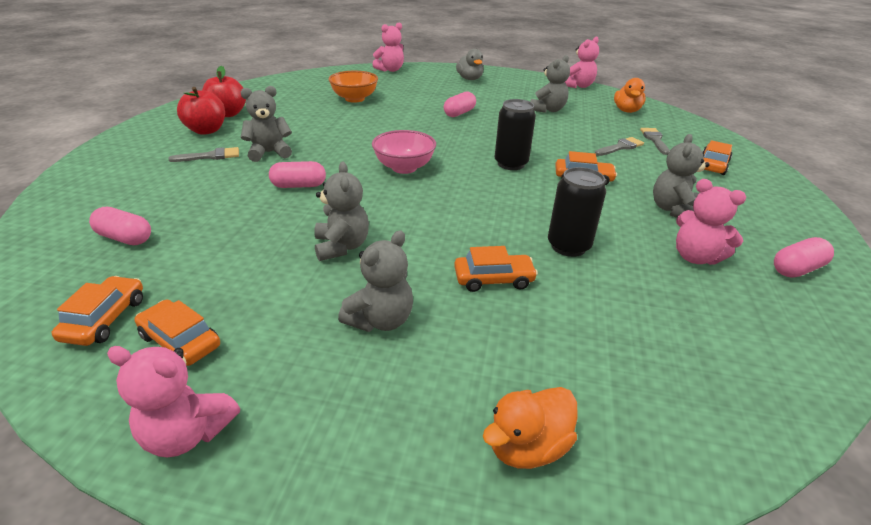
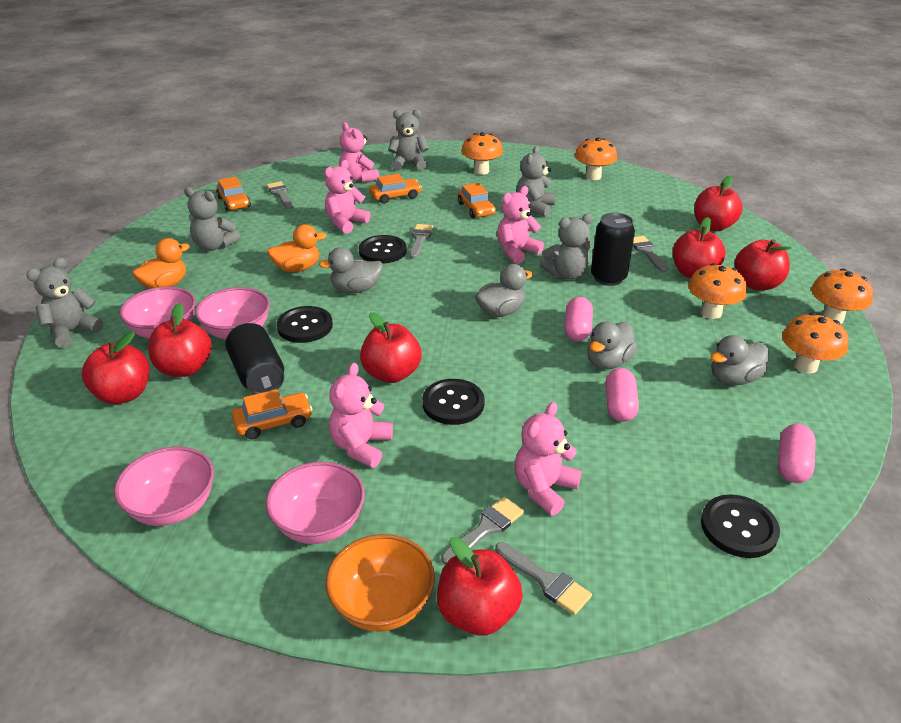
black button: 0 -> 4
grey brush: 3 -> 5
grey duck: 1 -> 4
orange car: 5 -> 4
orange mushroom: 0 -> 5
pink bowl: 1 -> 4
pink capsule: 4 -> 3
pink teddy bear: 4 -> 5
red apple: 2 -> 7

